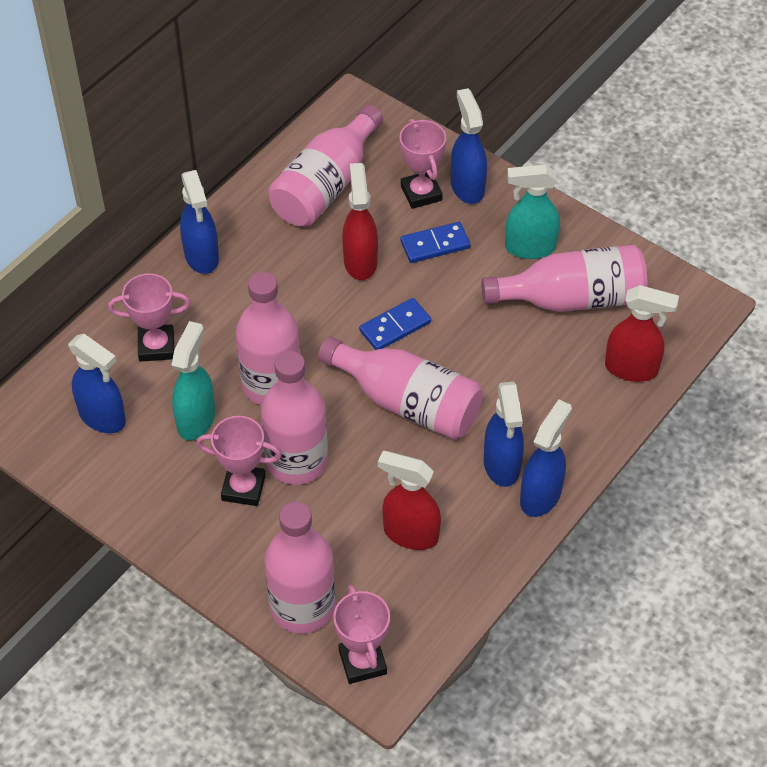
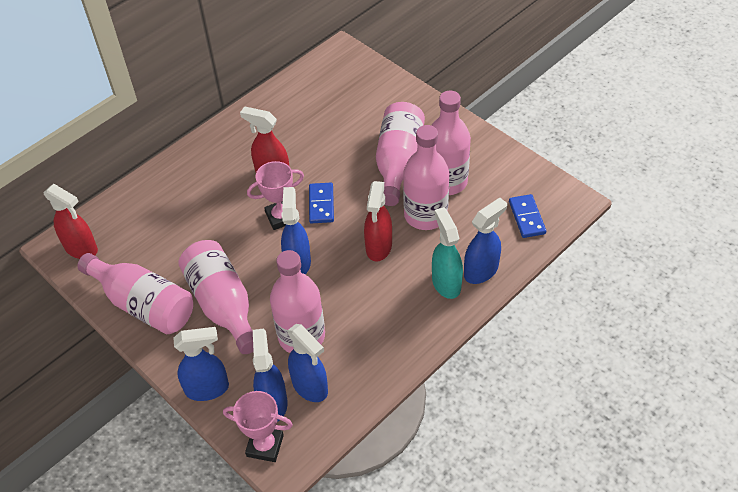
pink trophy: 4 -> 2
turquoise spray bottle: 2 -> 1

